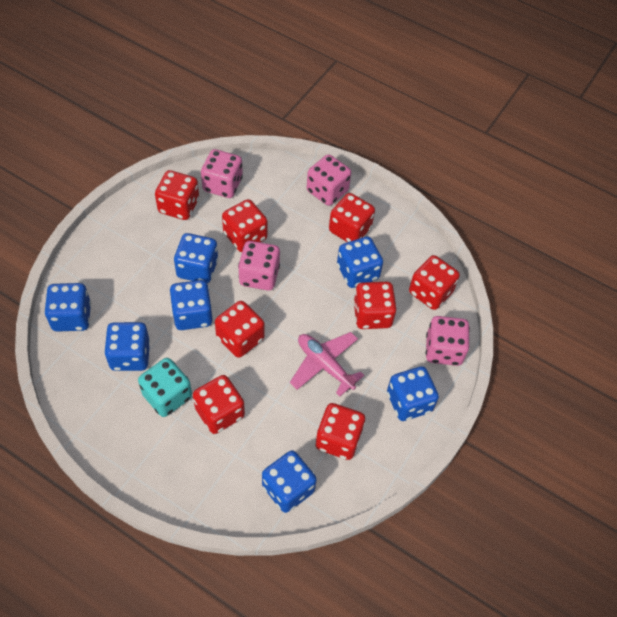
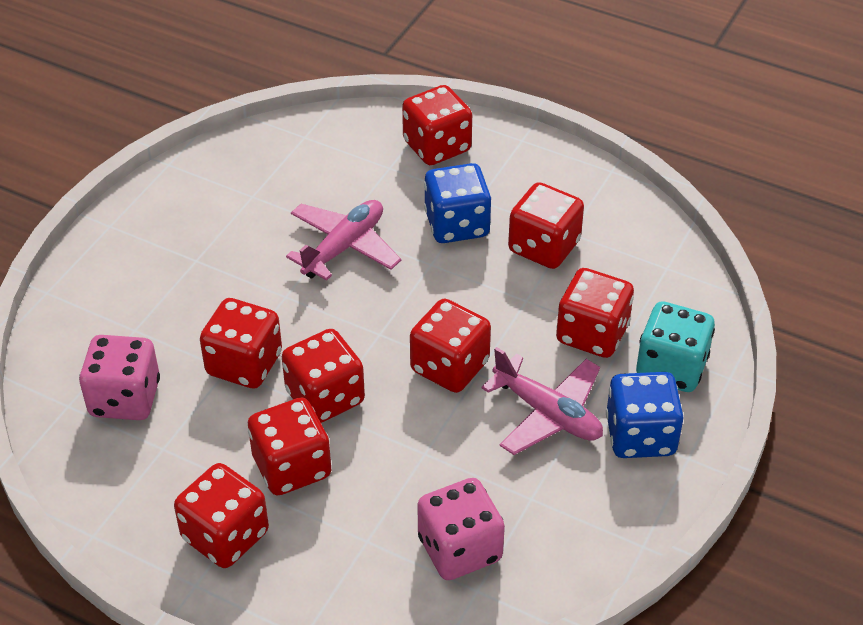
blue dice: 7 -> 2
pink dice: 4 -> 2
pink plane: 1 -> 2

